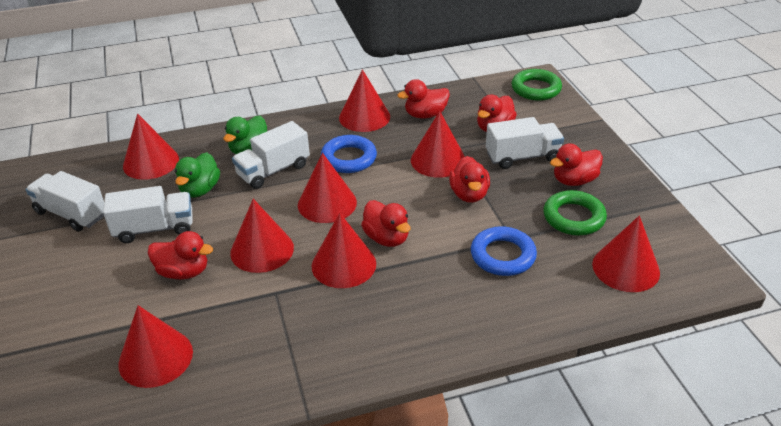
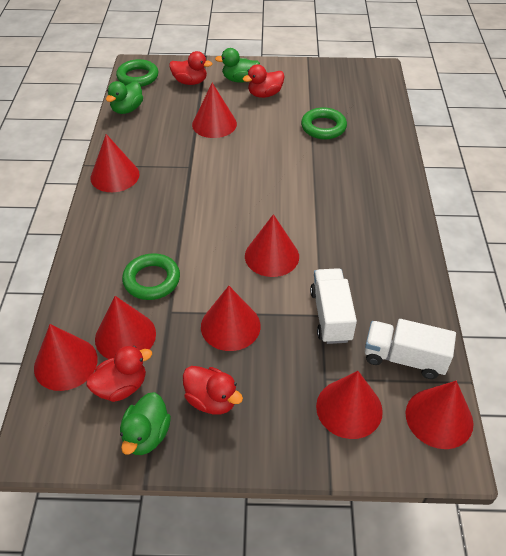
blue ring: 2 -> 0
green duck: 2 -> 3
green ring: 2 -> 3
red duck: 6 -> 4
white truck: 4 -> 2

